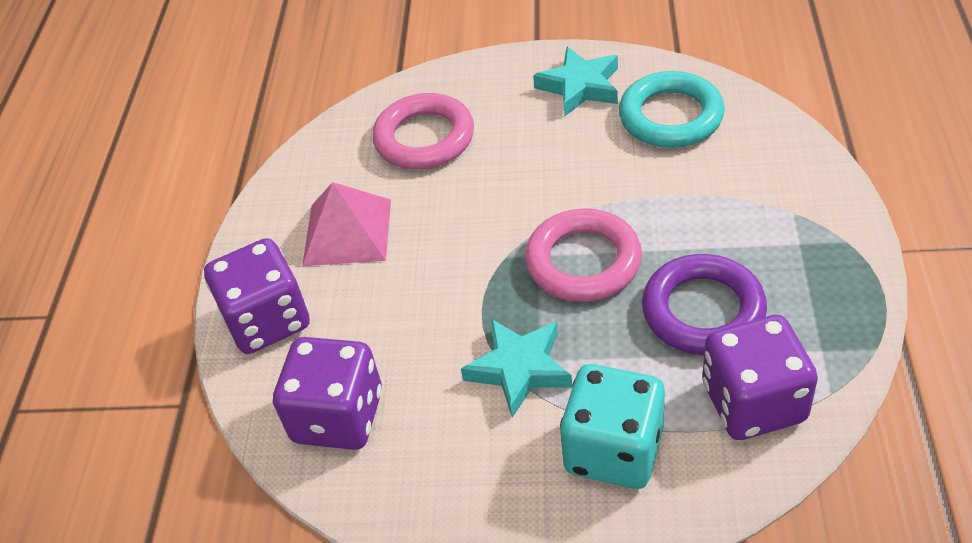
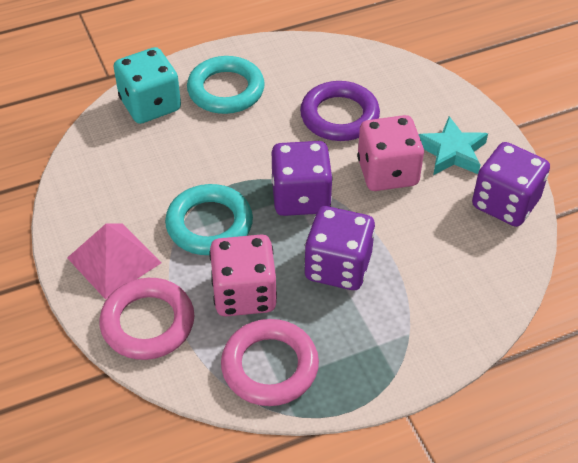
pink dice: 0 -> 2
turquoise ring: 1 -> 2
turquoise star: 2 -> 1

